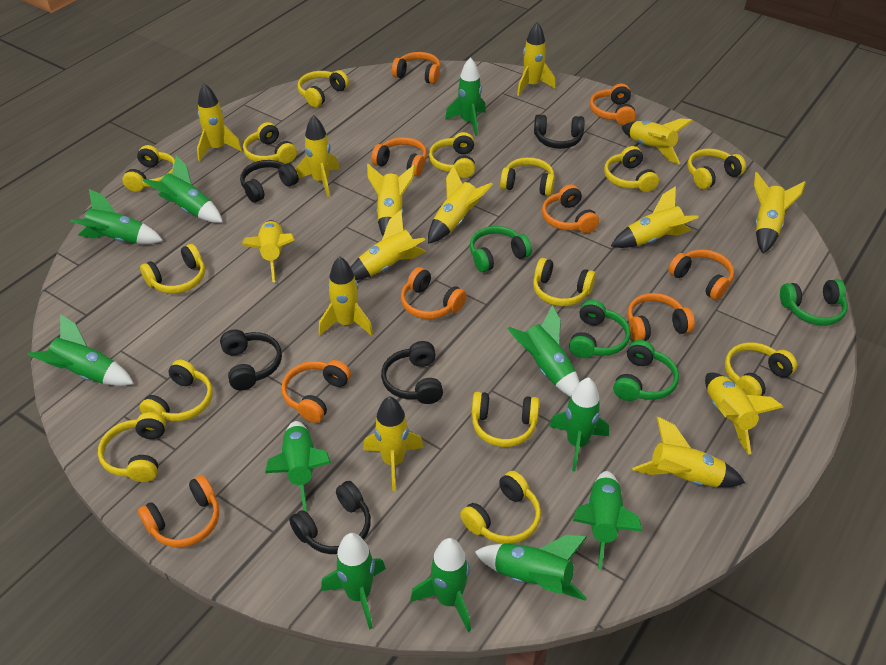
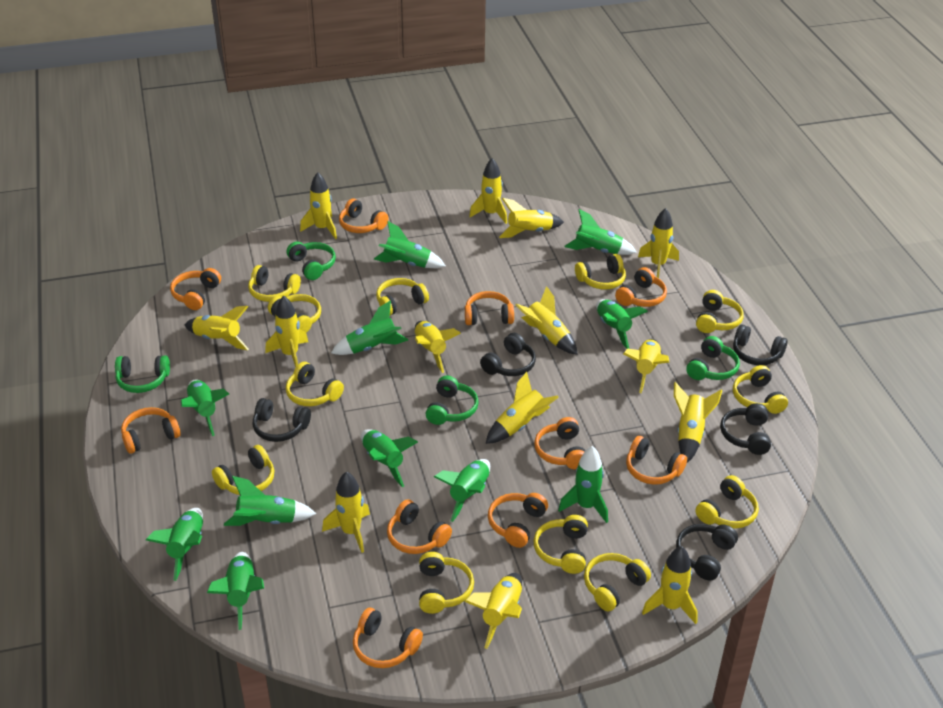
orange headphones: 9 -> 10
yellow headphones: 14 -> 12

